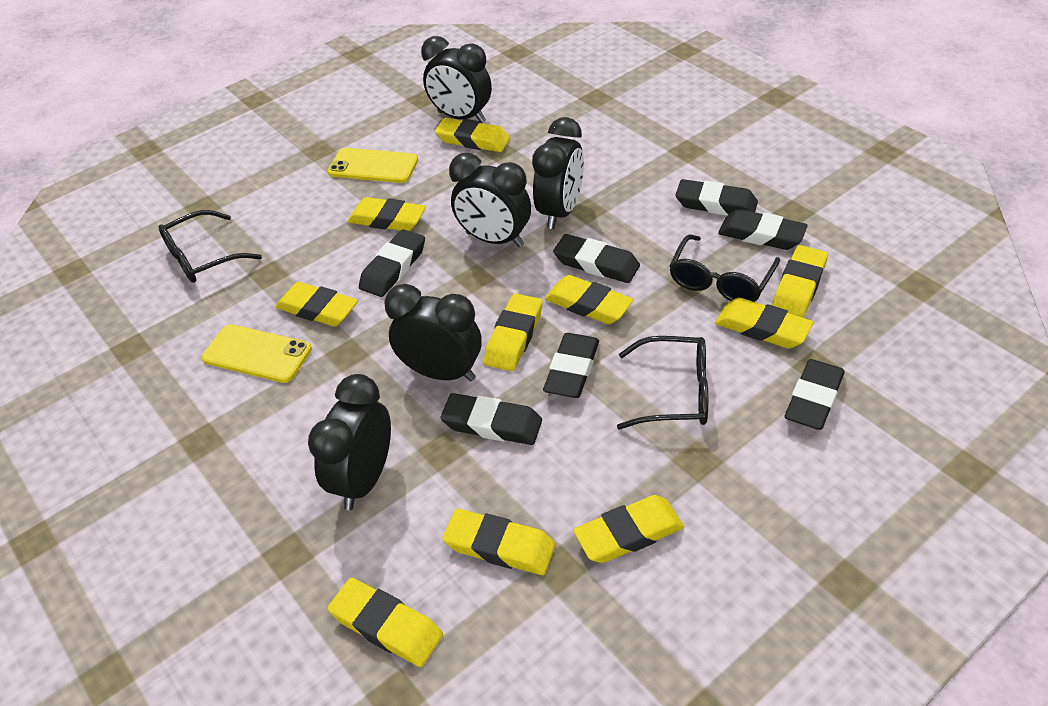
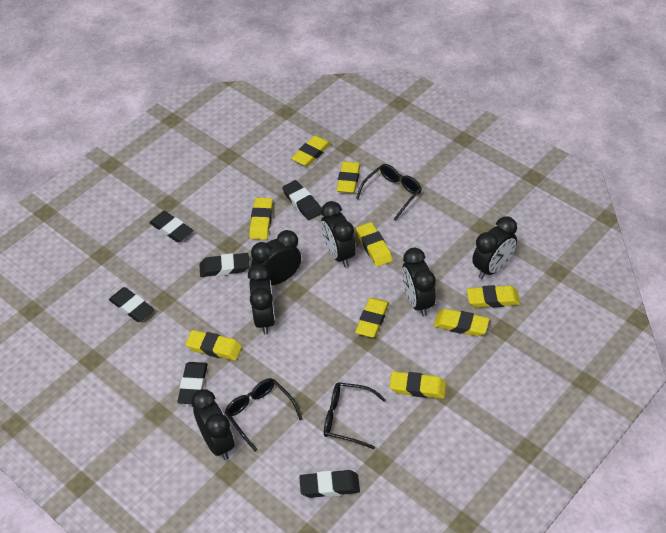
black clock: 5 -> 6
black eraser: 7 -> 6
yellow eraser: 10 -> 9
yellow phone: 2 -> 0

